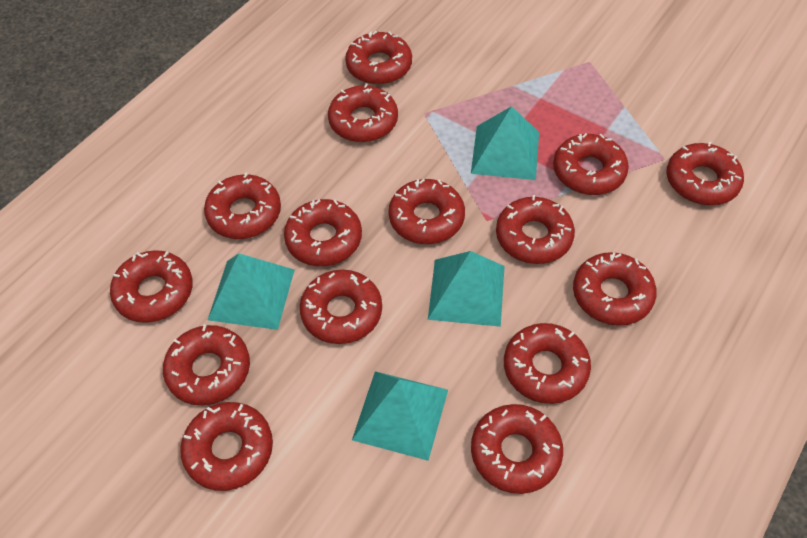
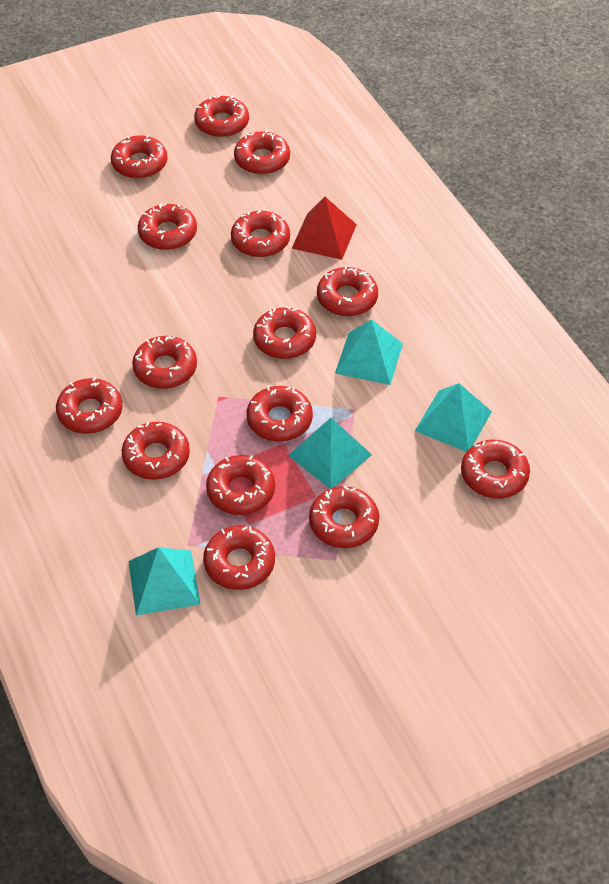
red pyramid: 0 -> 1

